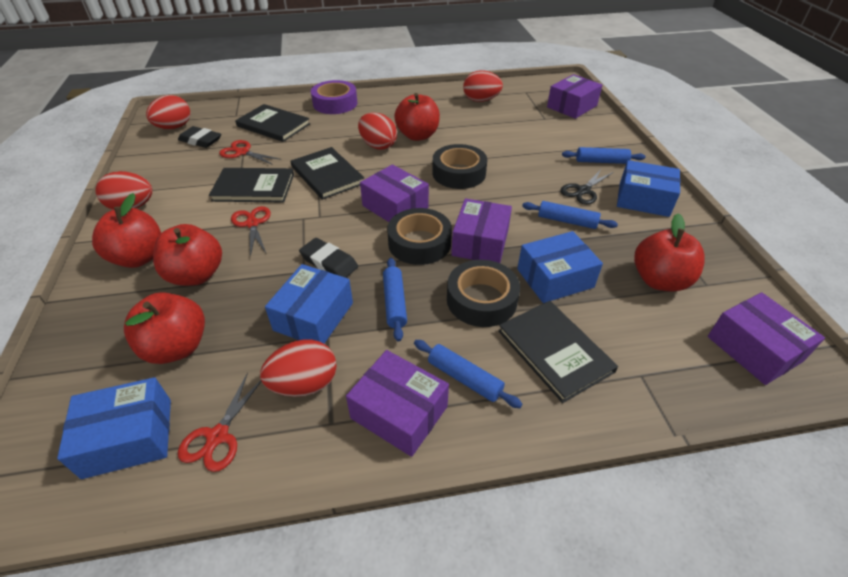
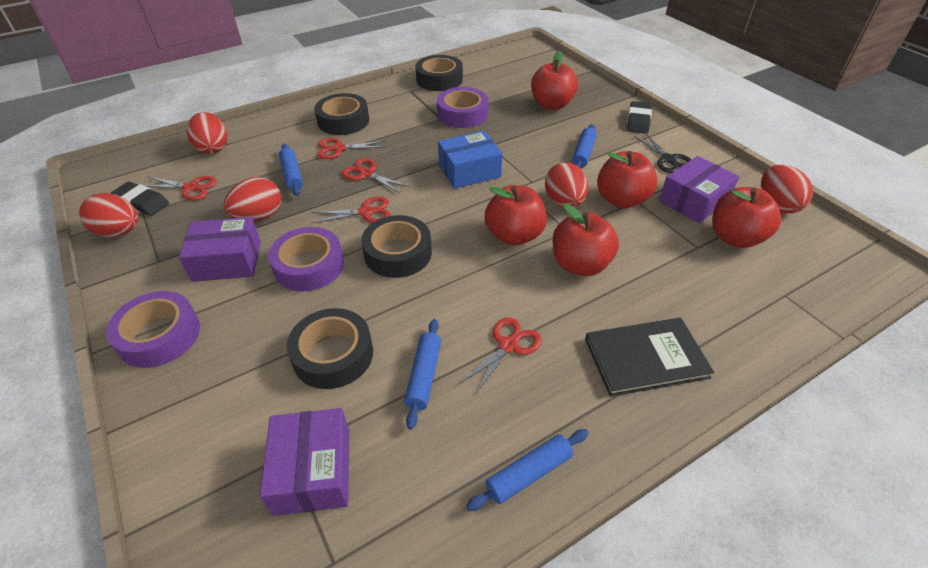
black book: 4 -> 1
black tape: 3 -> 4
blue box: 4 -> 1
purple box: 5 -> 3
purple tape: 1 -> 3
red scissors: 3 -> 5

